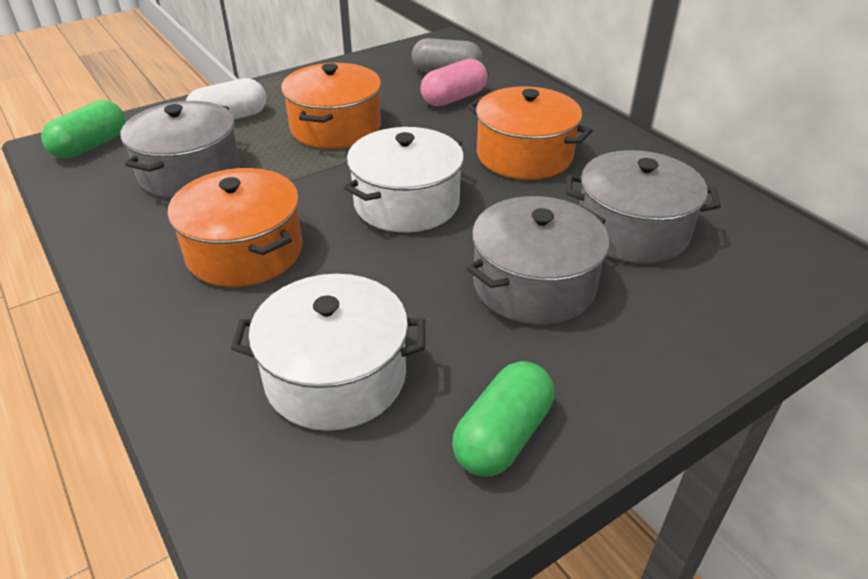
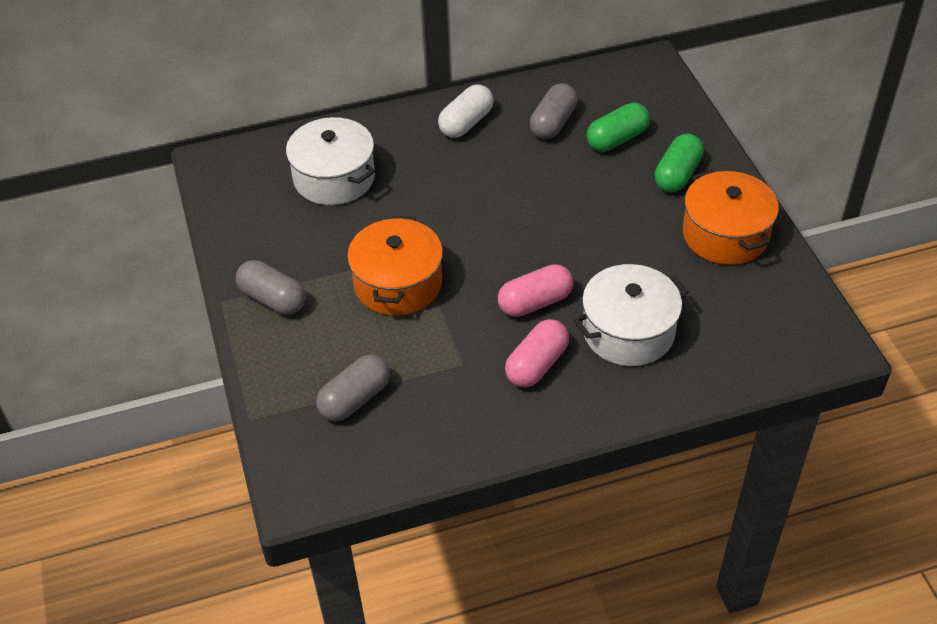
grey capsule: 1 -> 3
grey pot: 3 -> 0
orange pot: 3 -> 2
pink capsule: 1 -> 2

